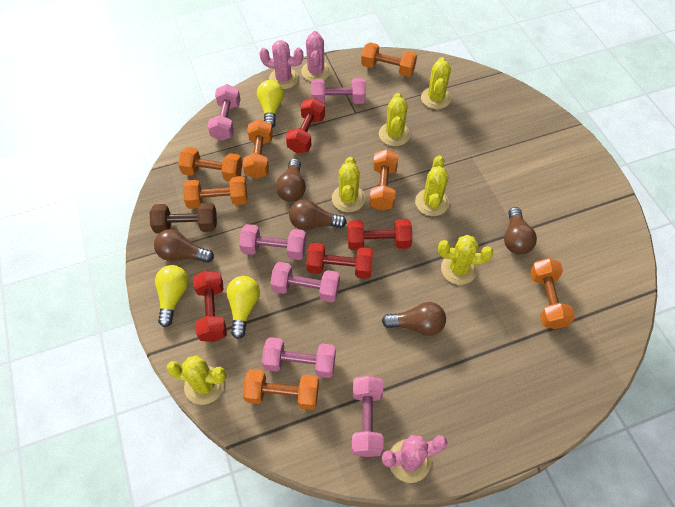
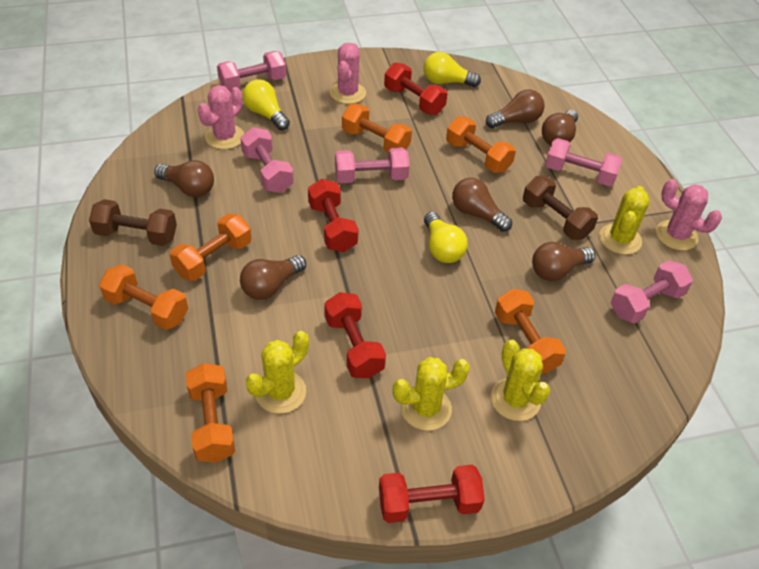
brown dumbbell: 1 -> 2
brown light bulb: 5 -> 6
orange dumbbell: 7 -> 6
pink dumbbell: 6 -> 5
yellow cactus: 6 -> 4

